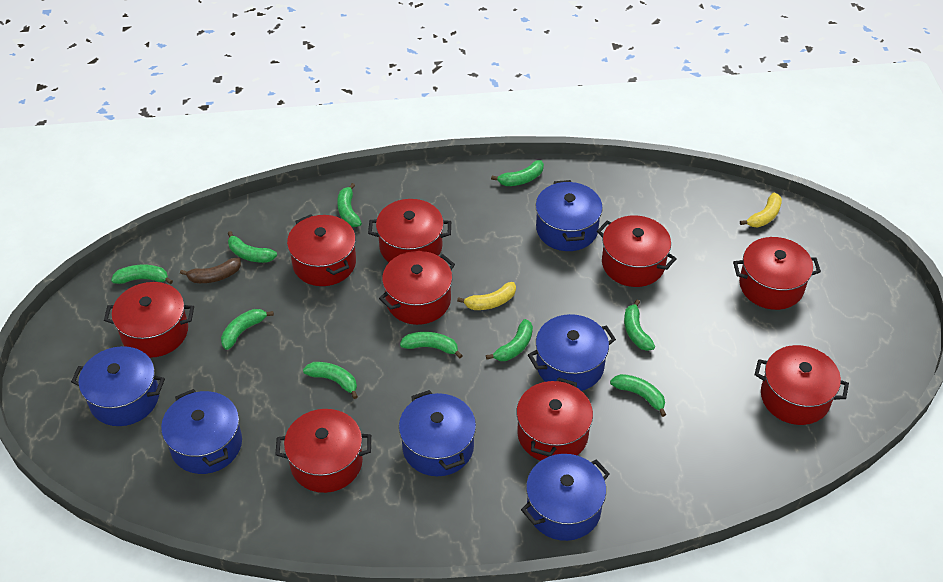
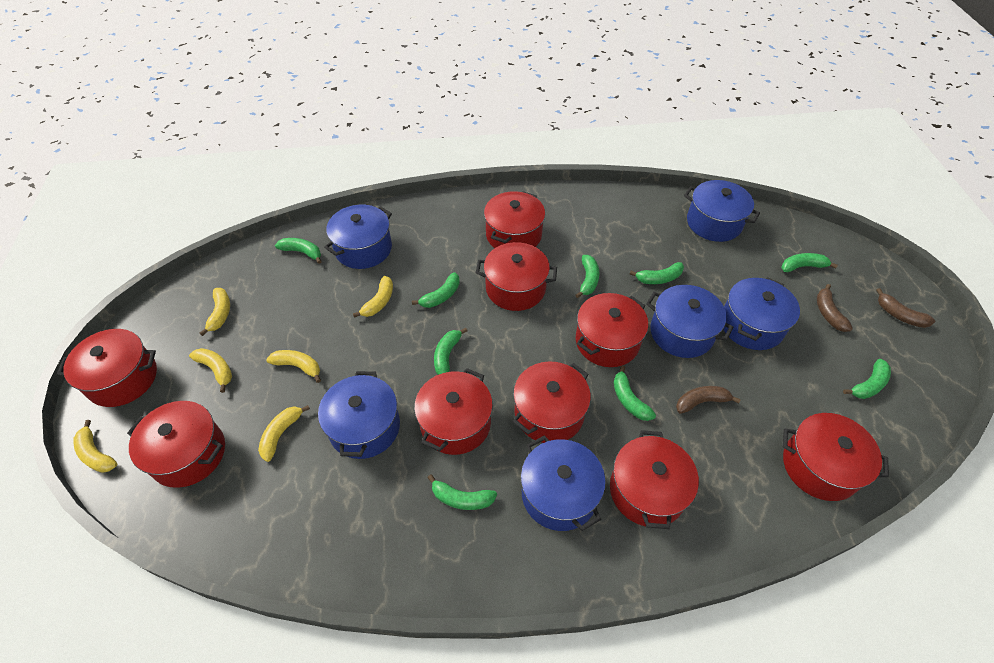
brown banana: 1 -> 3
green banana: 10 -> 9
yellow banana: 2 -> 6

